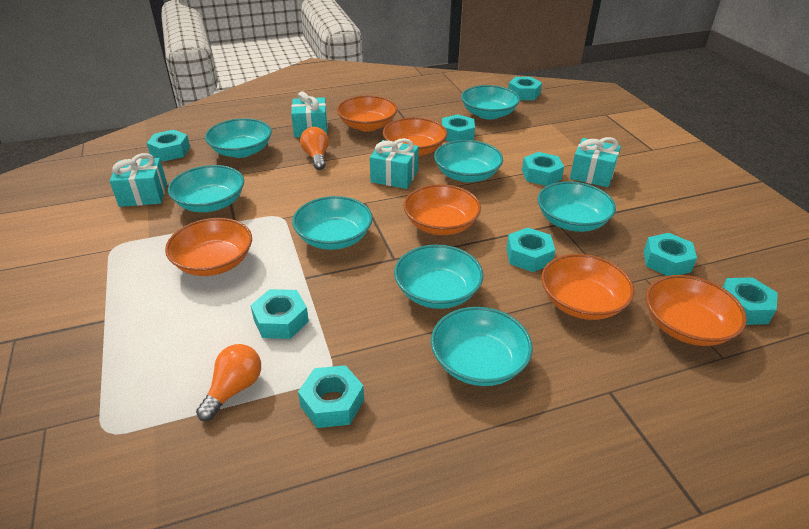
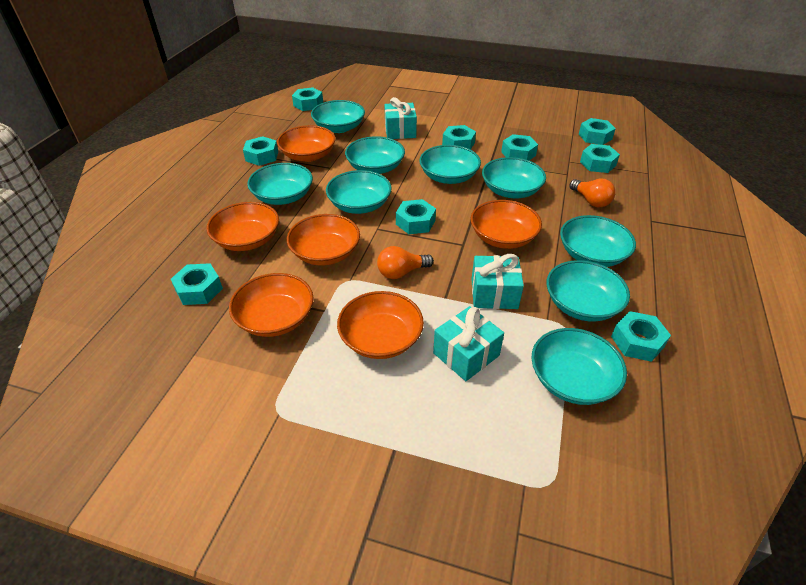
turquoise bowl: 8 -> 9
turquoise gift: 4 -> 3

